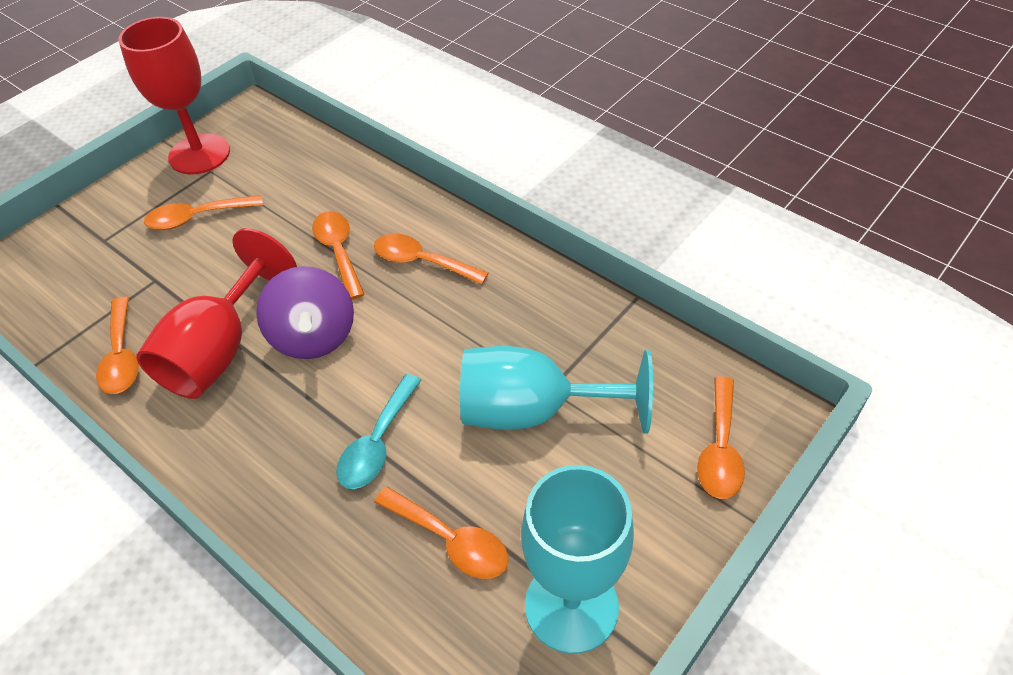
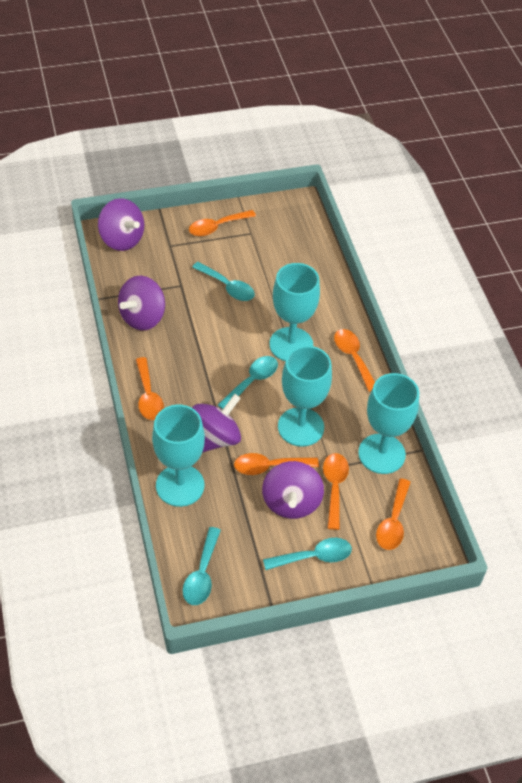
purple spinning top: 1 -> 4
red goblet: 2 -> 0
turquoise goblet: 2 -> 4
turquoise spoon: 1 -> 4

